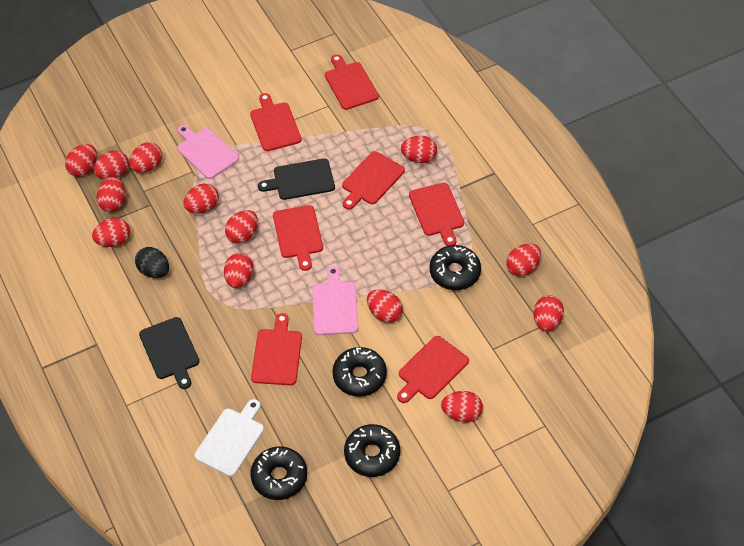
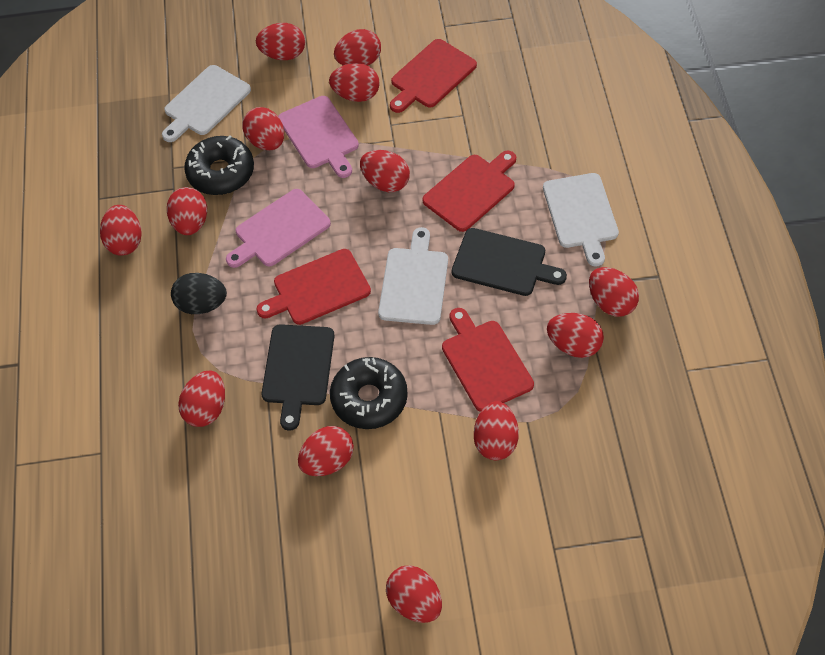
black donut: 4 -> 2
red cutting board: 7 -> 4
white cutting board: 1 -> 3

